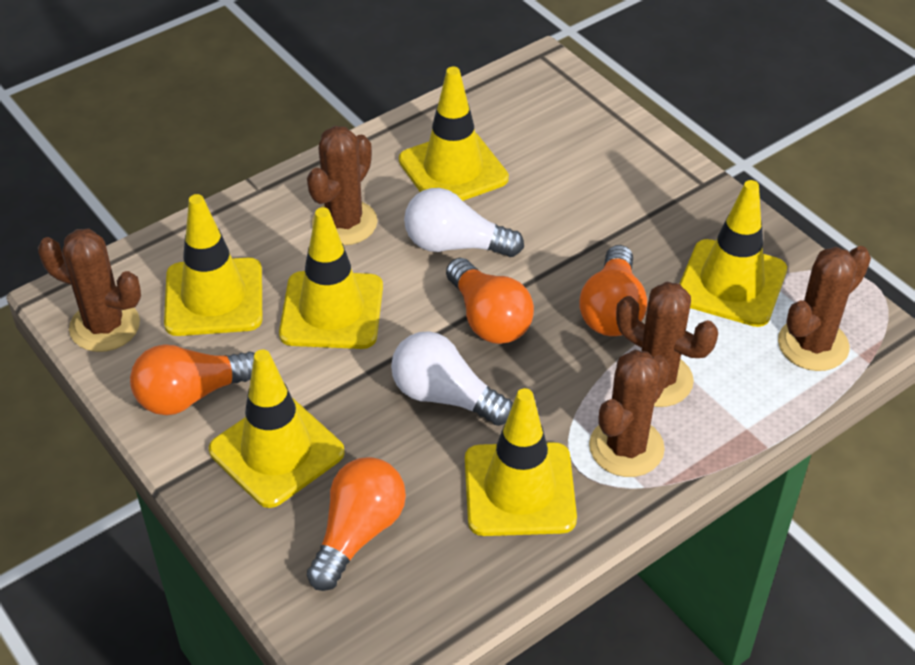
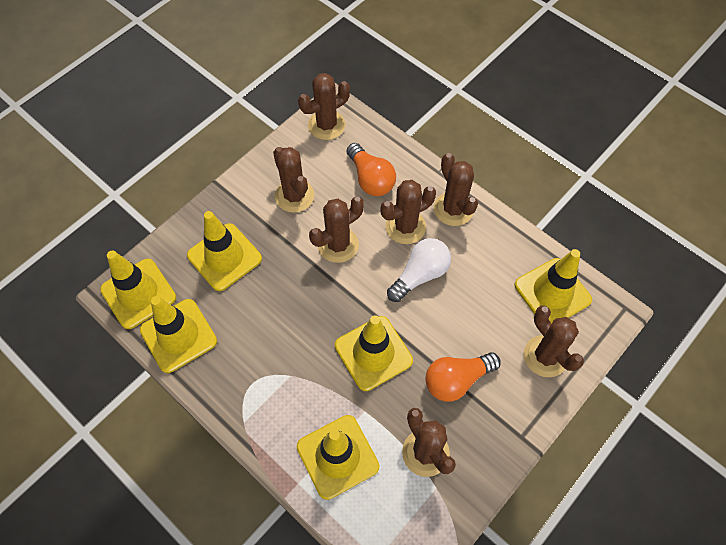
brown cactus: 5 -> 7
orange light bulb: 4 -> 2
white light bulb: 2 -> 1

